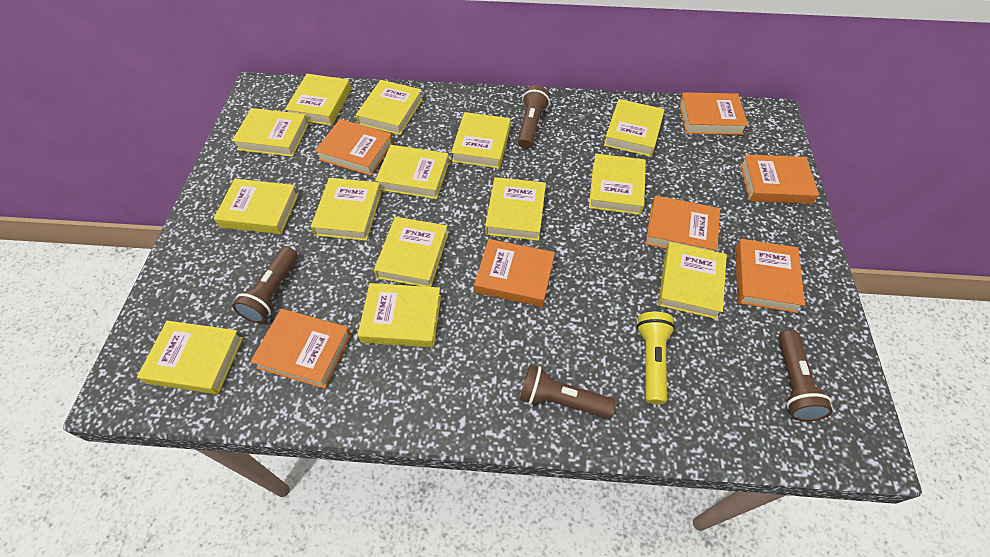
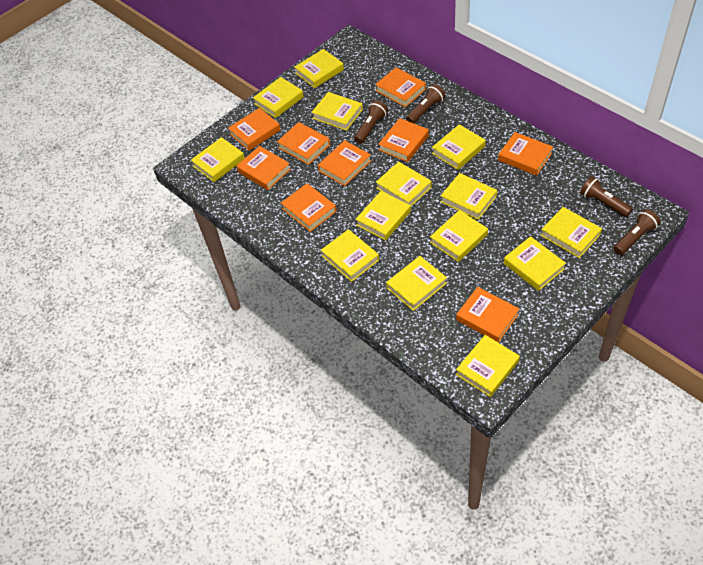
orange book: 7 -> 9
yellow flashlight: 1 -> 0

